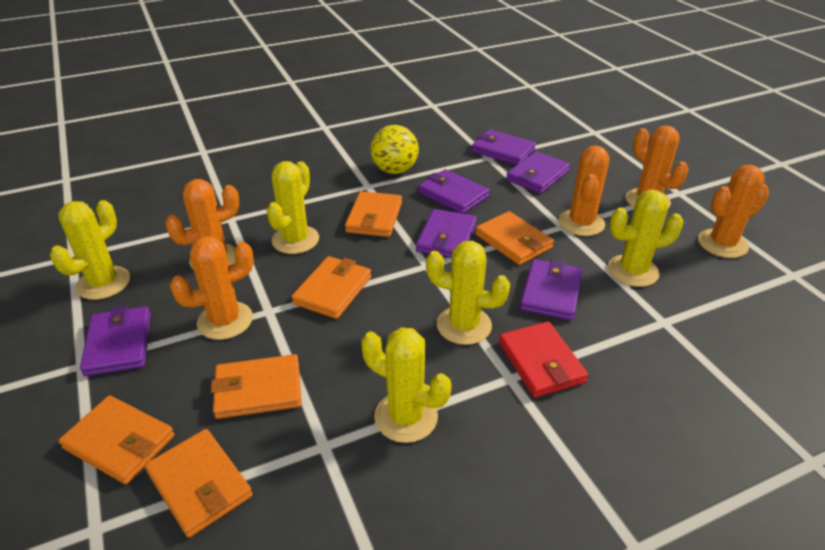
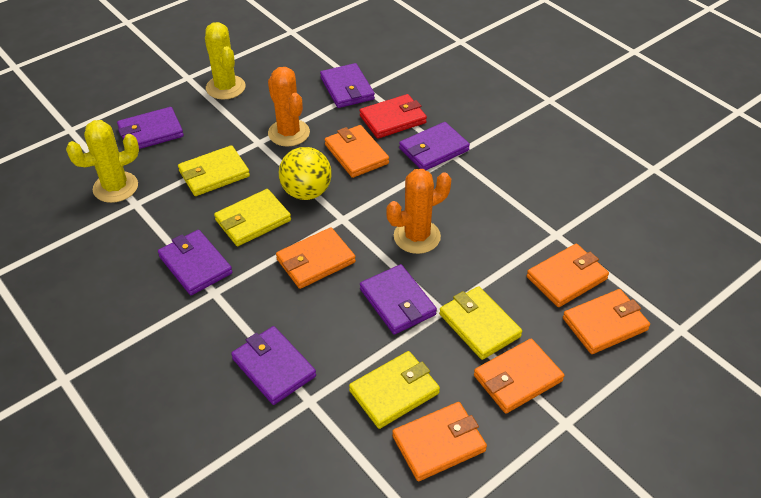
orange cactus: 5 -> 2
yellow cactus: 5 -> 2
yellow wallet: 0 -> 4

